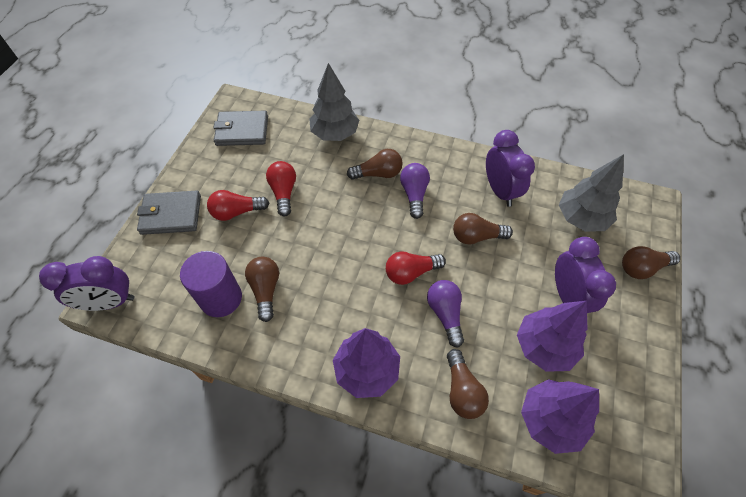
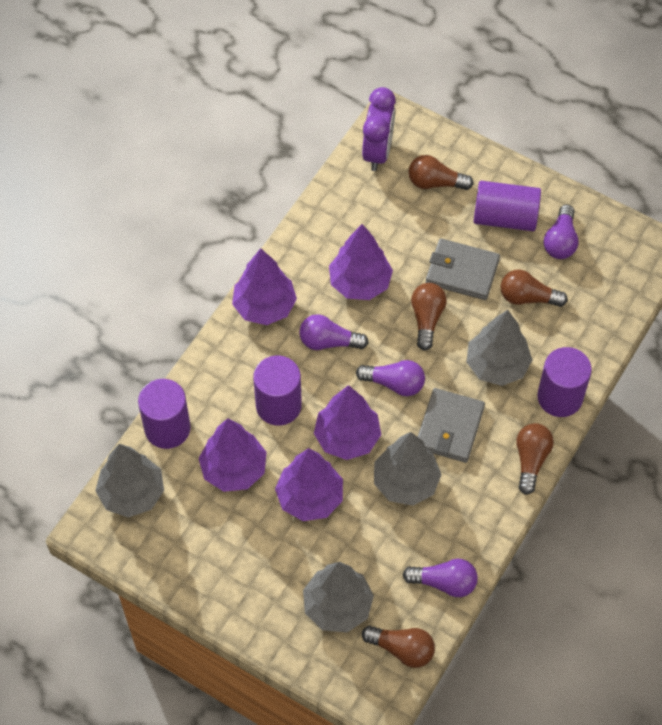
grey tree: 2 -> 4
purple clock: 3 -> 1
purple cylinder: 1 -> 4
purple light bulb: 2 -> 4
purple tree: 3 -> 5
red light bulb: 3 -> 0

